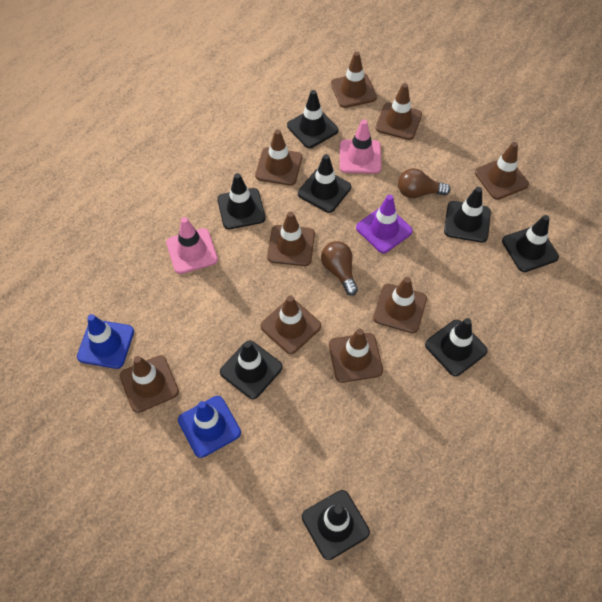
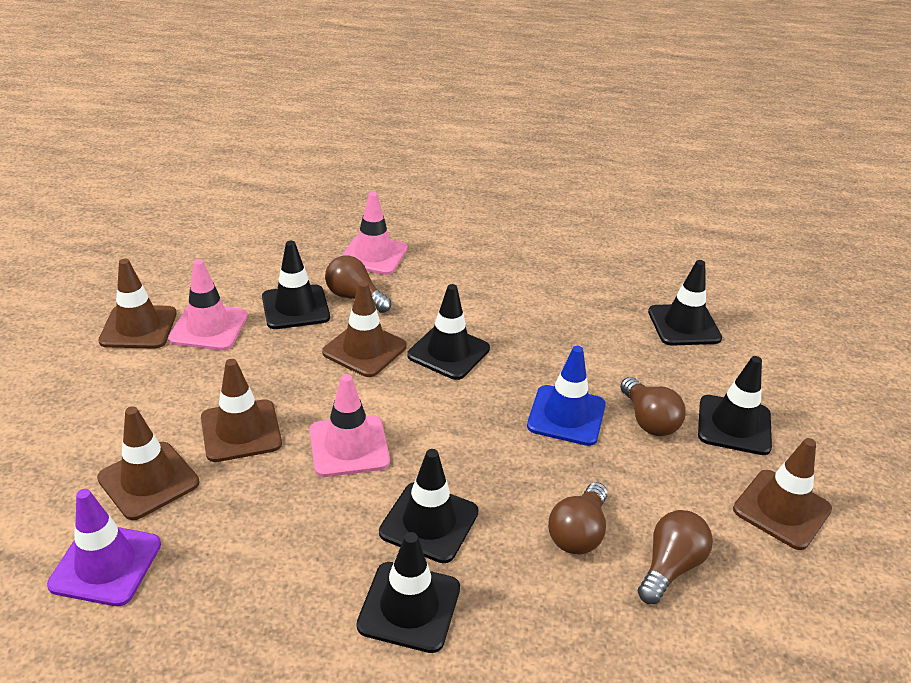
black traffic cone: 8 -> 6
blue traffic cone: 2 -> 1
brown light bulb: 2 -> 4
brown traffic cone: 9 -> 5
pink traffic cone: 2 -> 3

